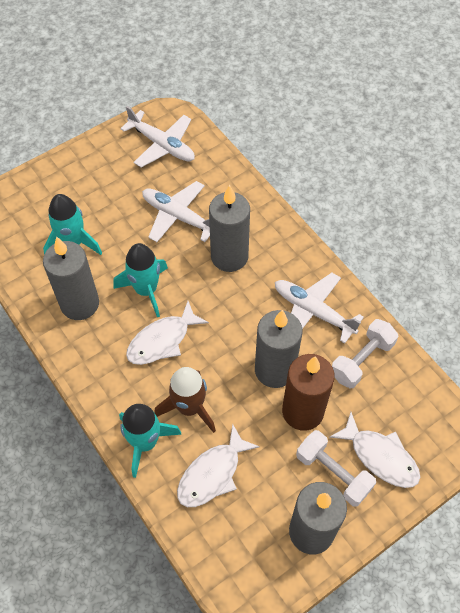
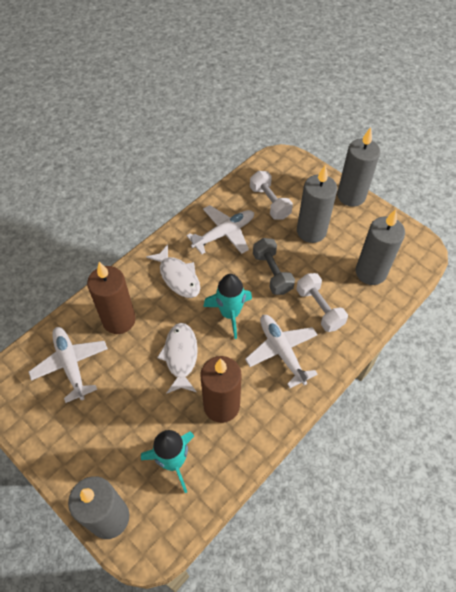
brown candle: 1 -> 2
brown rocket: 1 -> 0
grey dumbbell: 0 -> 1
turquoise rocket: 3 -> 2
white fish: 3 -> 2

